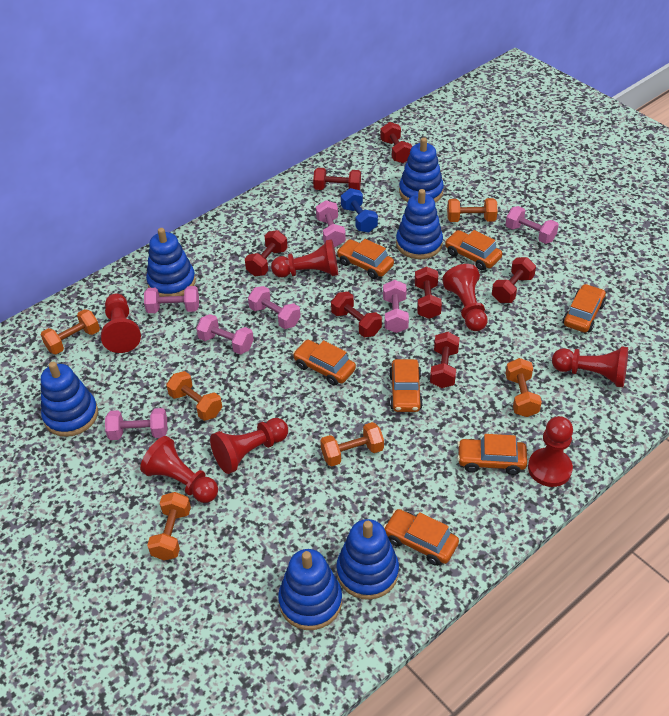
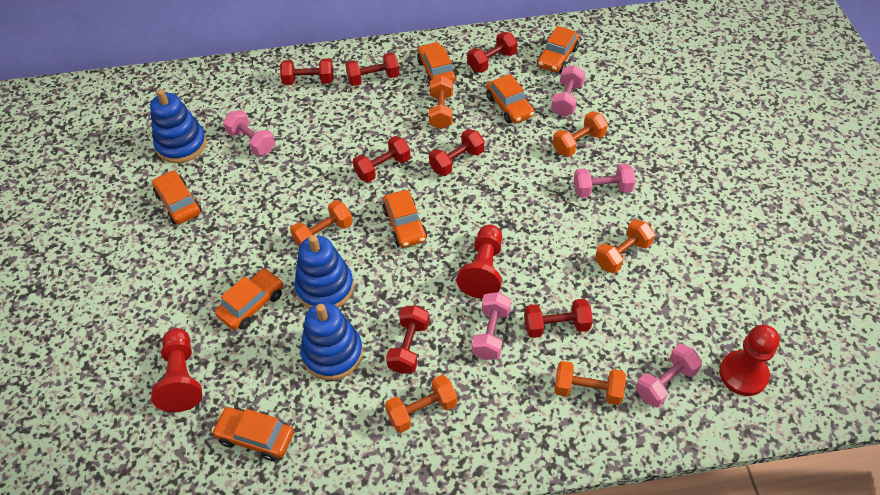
blue dumbbell: 1 -> 0
blue stacking toy: 6 -> 3
pink dumbbell: 7 -> 5
red pawn: 7 -> 3

